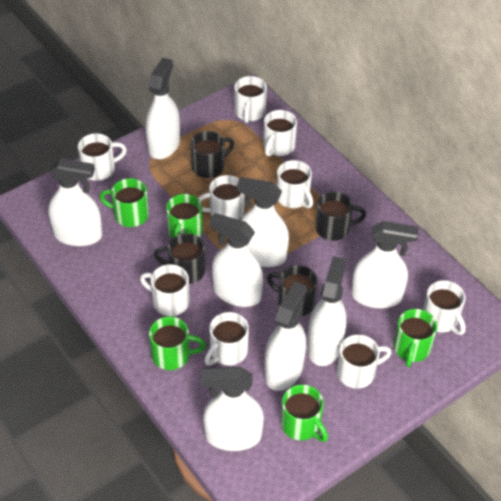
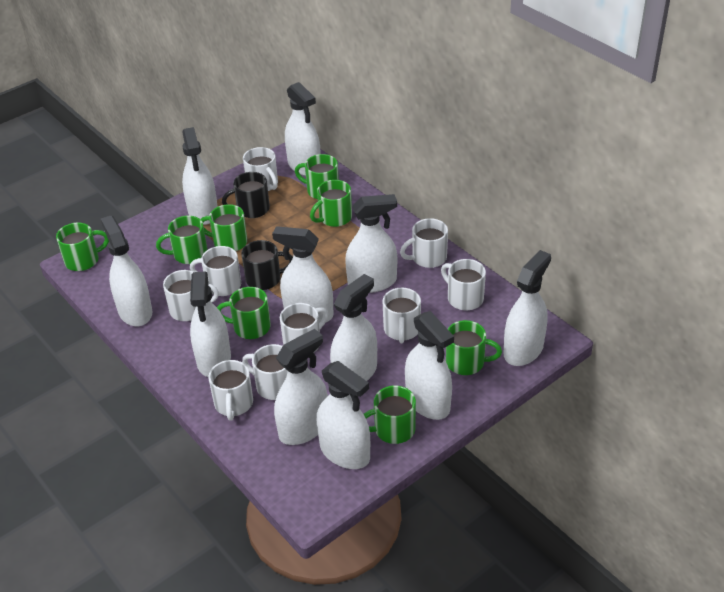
black mug: 4 -> 2
green mug: 5 -> 8
white spray bottle: 8 -> 11

